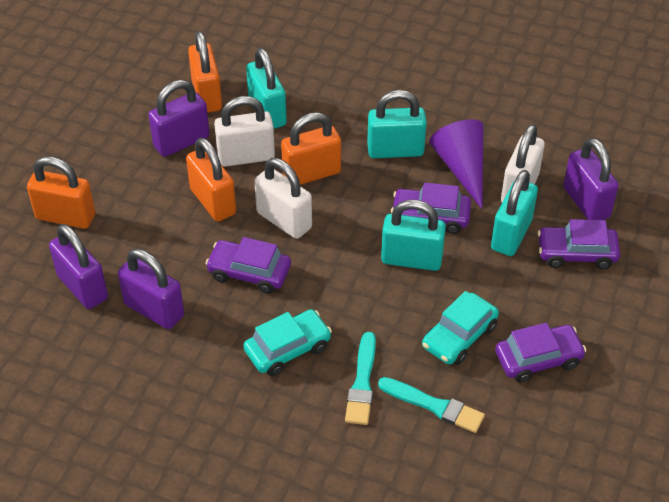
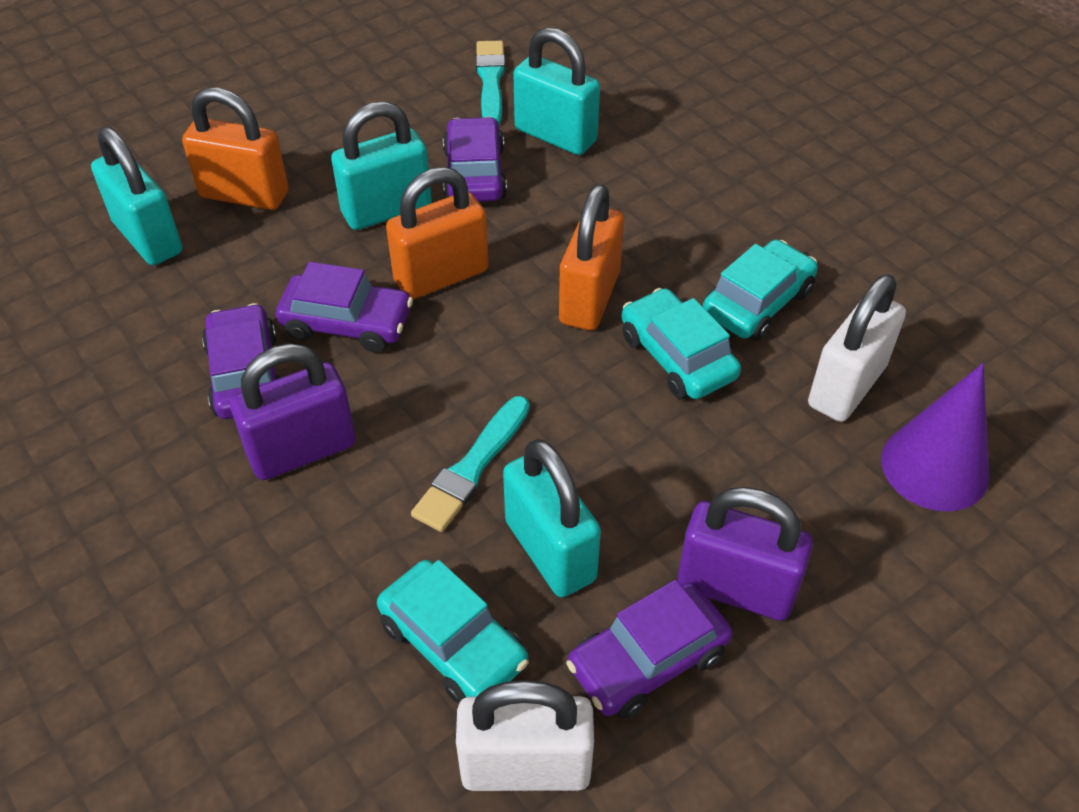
orange padlock: 4 -> 3
purple padlock: 4 -> 2
turquoise car: 2 -> 3
white padlock: 3 -> 2

